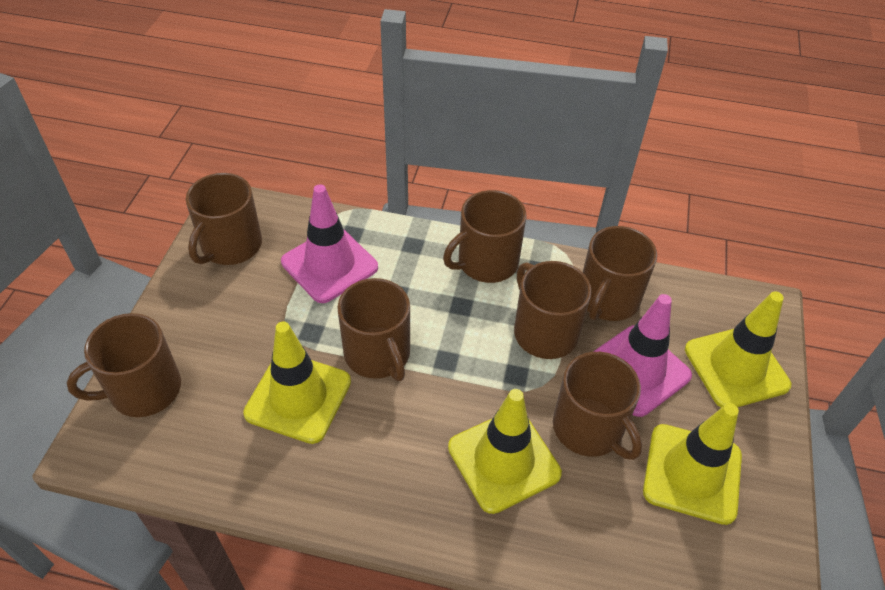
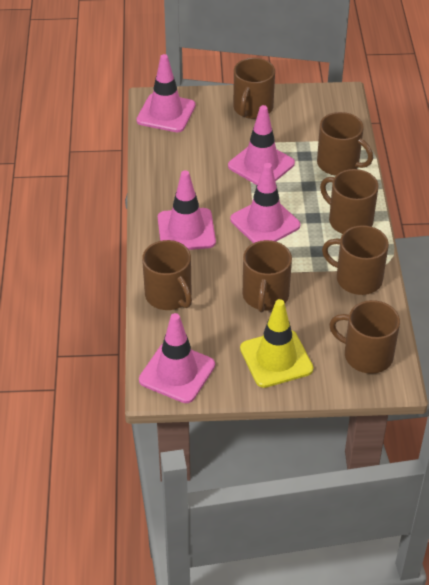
pink traffic cone: 2 -> 5
yellow traffic cone: 4 -> 1

